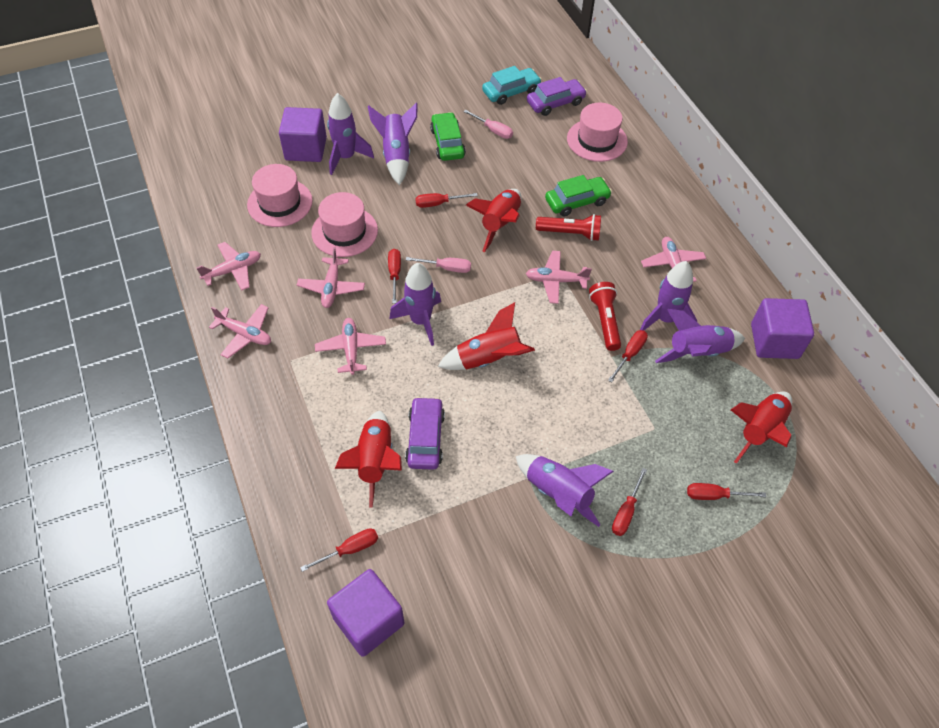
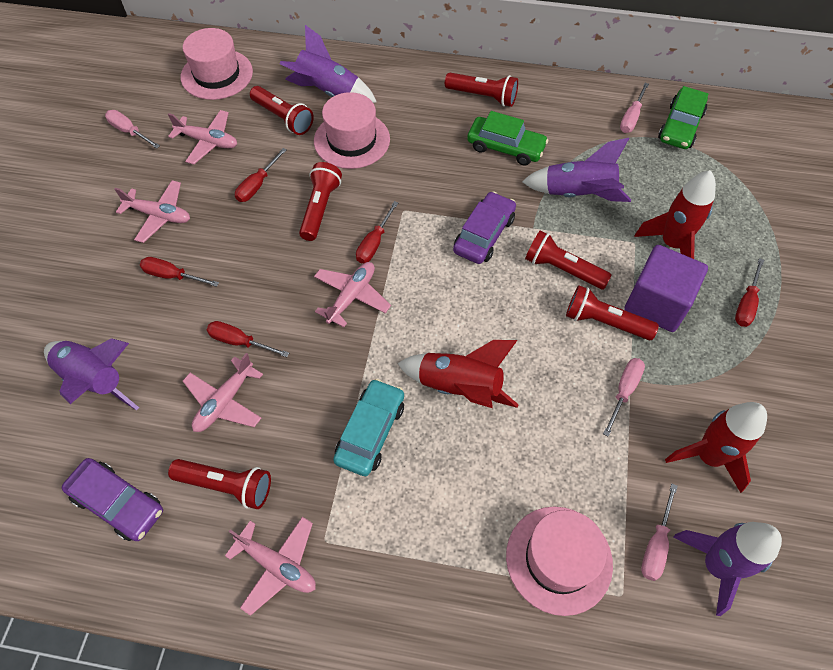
pink plane: 6 -> 5
pink screwdriver: 2 -> 4
purple cube: 3 -> 1
purple rocket: 6 -> 4
red flashlight: 2 -> 6
red rocket: 4 -> 3
red screwdriver: 6 -> 5

